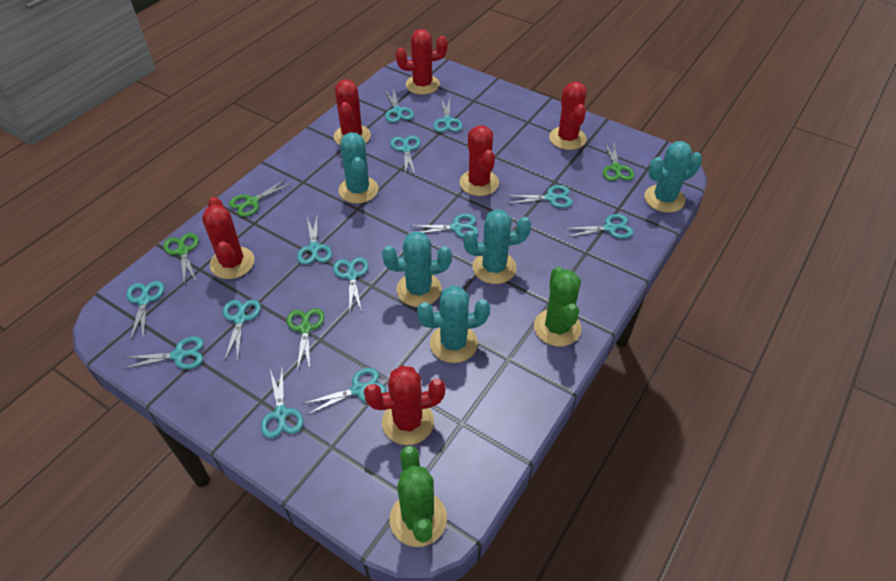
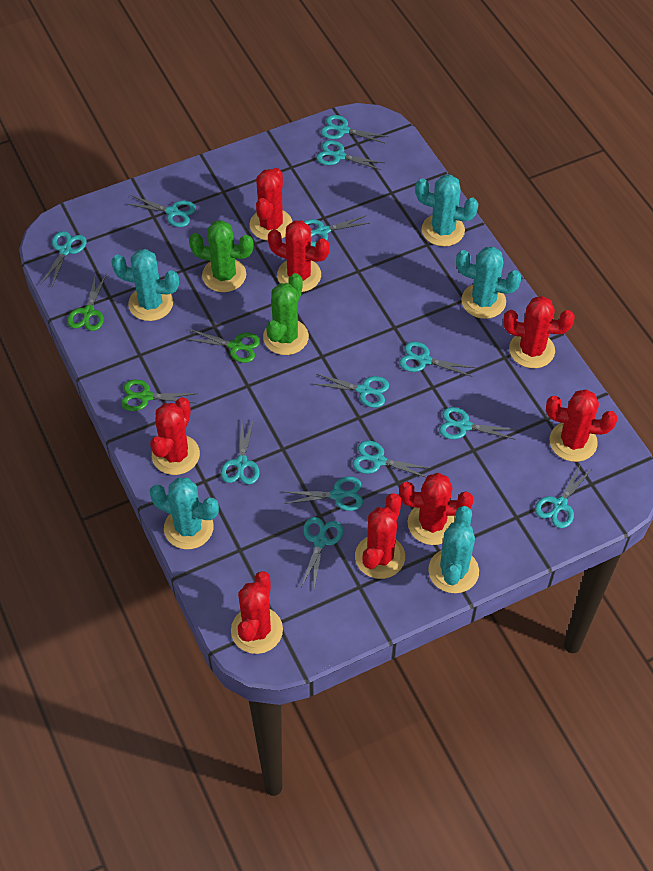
green scissors: 4 -> 3
red cactus: 6 -> 8

